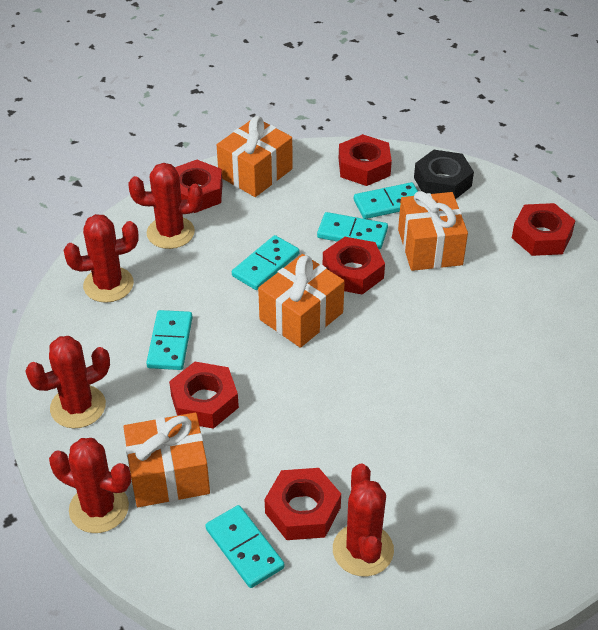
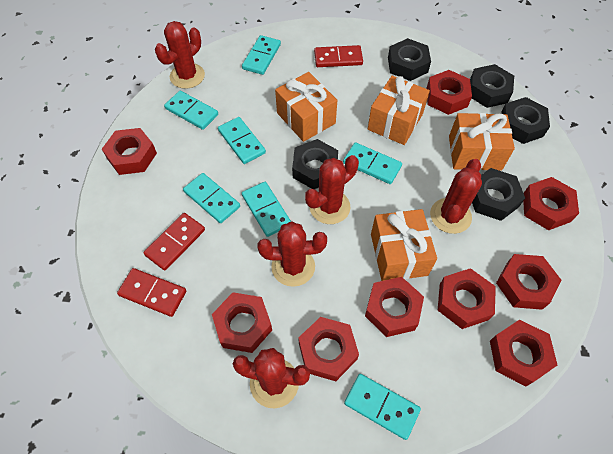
black nut: 1 -> 5
red domino: 0 -> 3
red nut: 6 -> 9
turquoise domino: 5 -> 7

